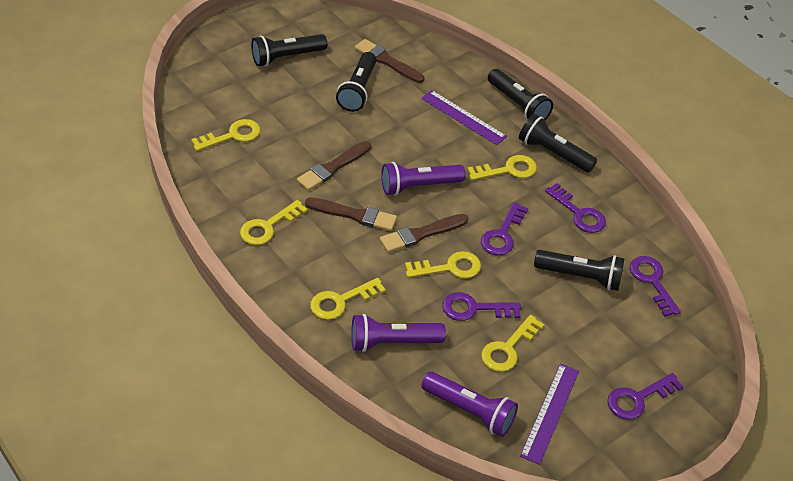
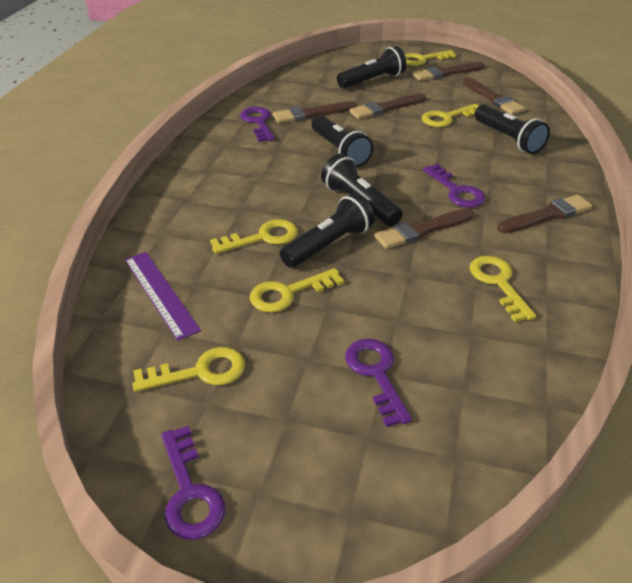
brown brush: 4 -> 6
purple flashlight: 3 -> 0
purple key: 5 -> 4
purple ruler: 2 -> 1

